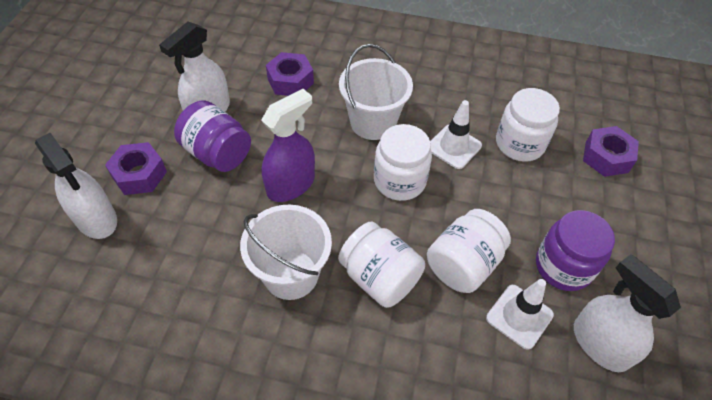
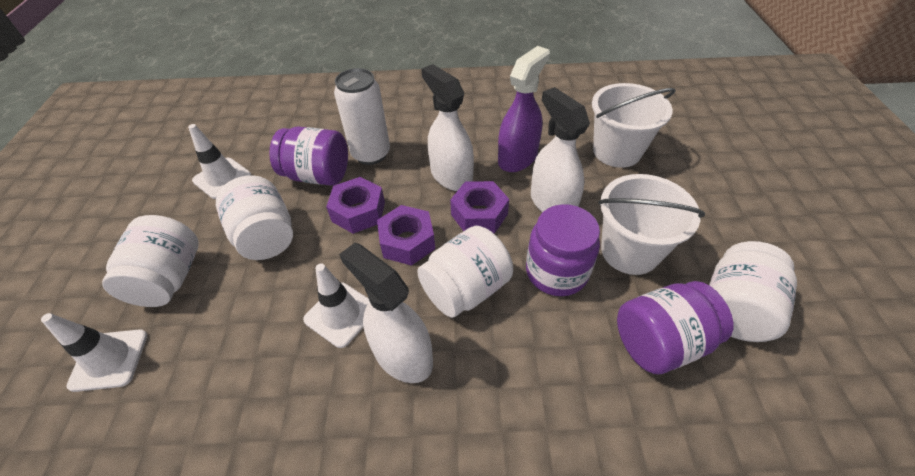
purple jar: 2 -> 3
white can: 0 -> 1
white traffic cone: 2 -> 3

